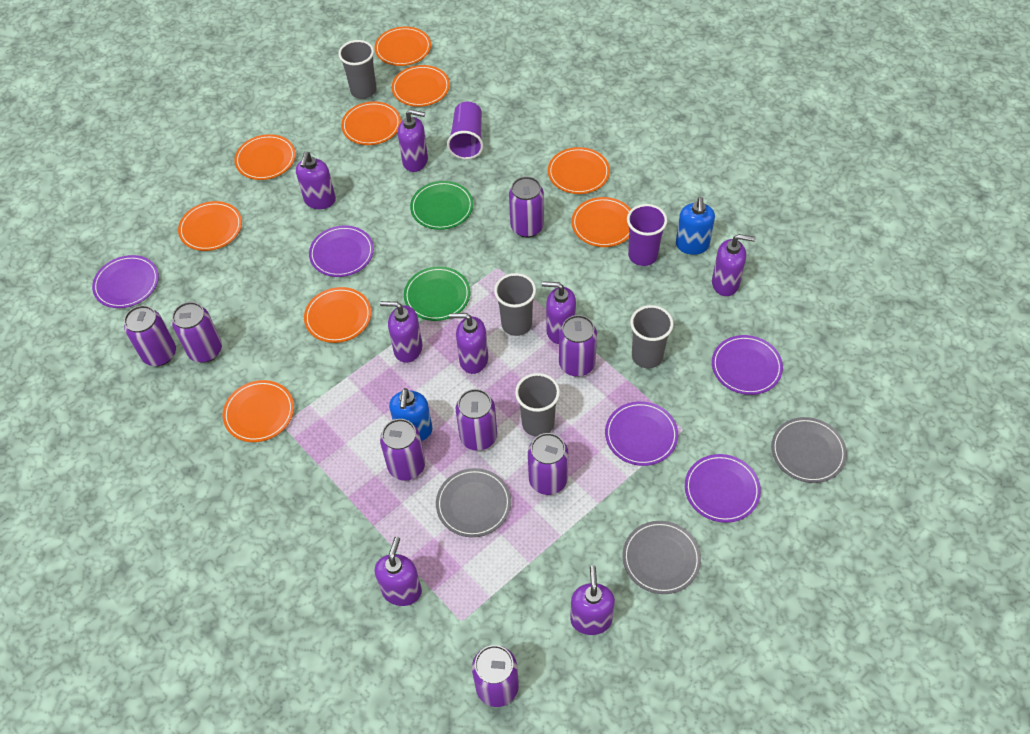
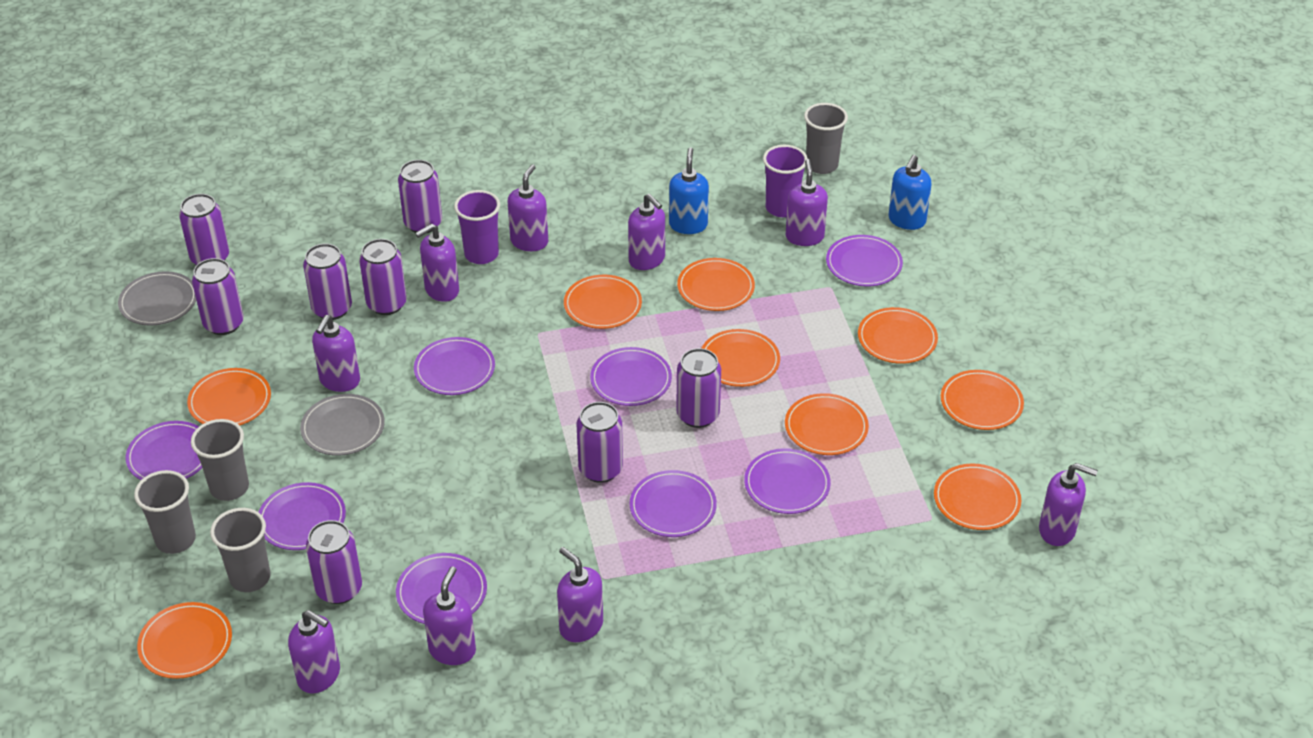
green plate: 2 -> 0
grey plate: 3 -> 2
purple plate: 5 -> 8
purple soap dispenser: 8 -> 9

